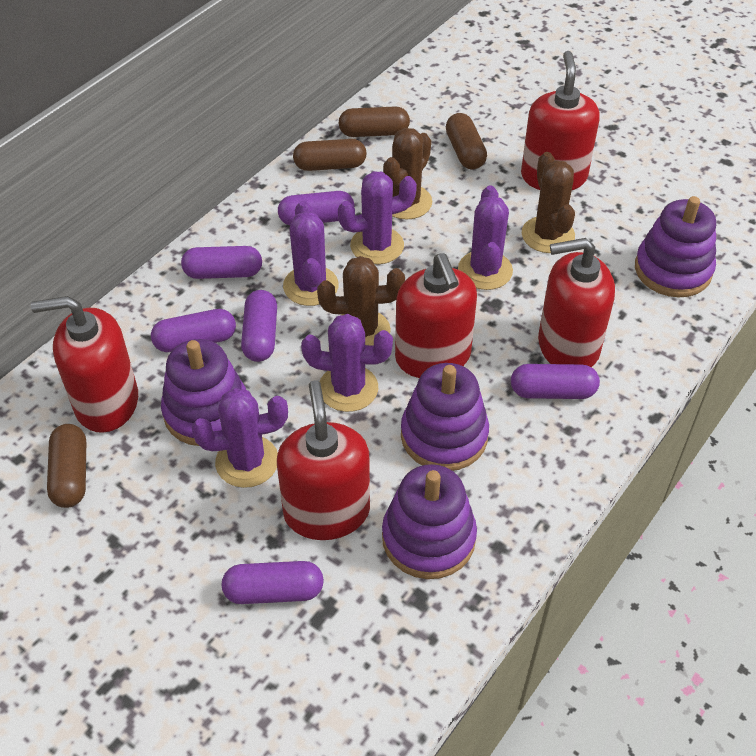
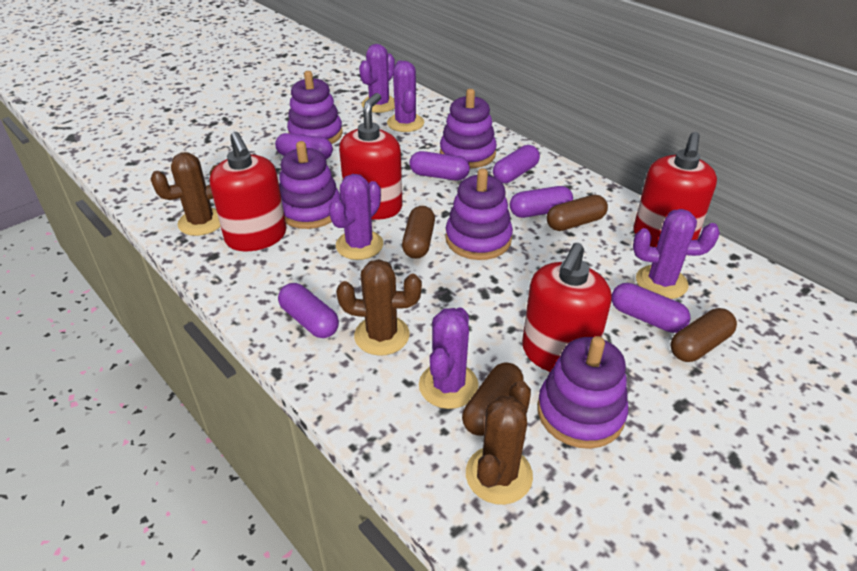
purple stacking toy: 4 -> 5
red soap dispenser: 5 -> 4

